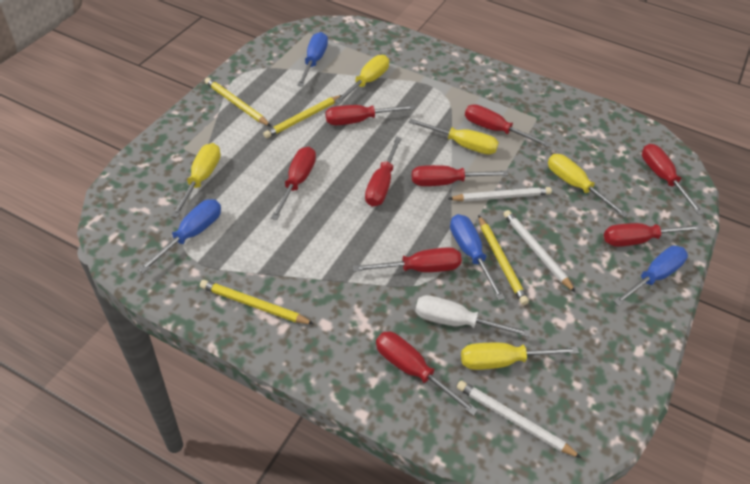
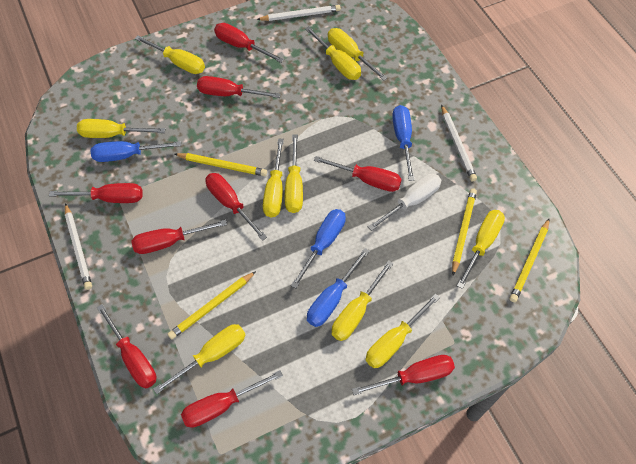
yellow screwdriver: 5 -> 10

